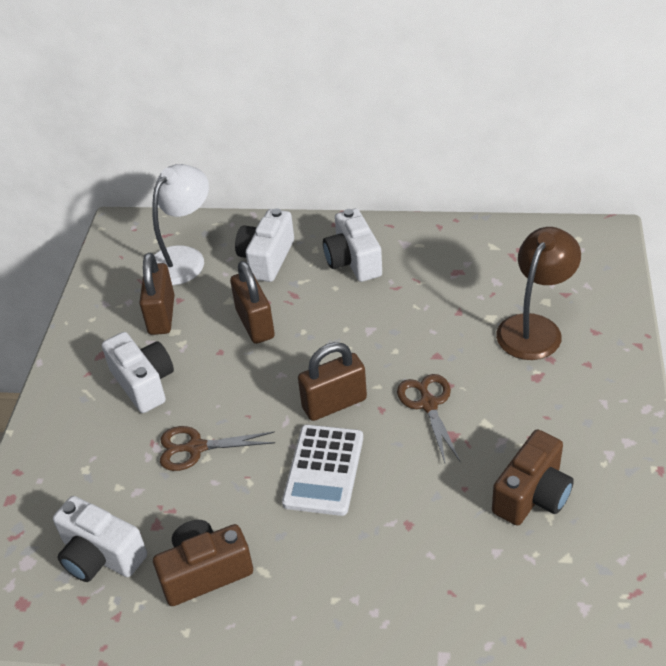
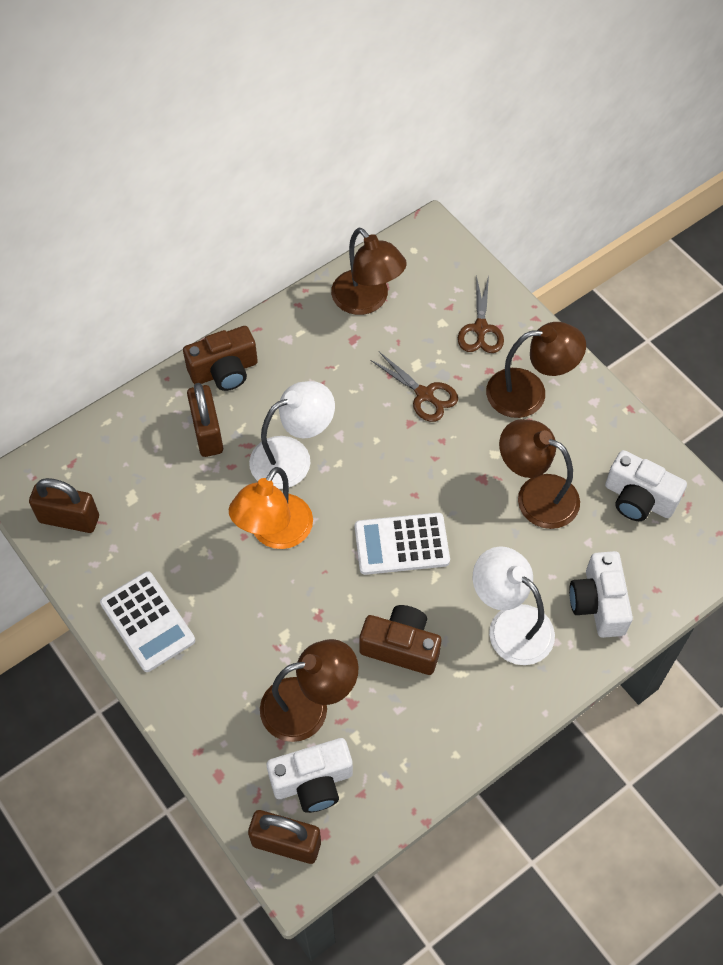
brown lamp: 1 -> 4
orange lamp: 0 -> 1
white calculator: 1 -> 2
white camera: 4 -> 3
white lamp: 1 -> 2

